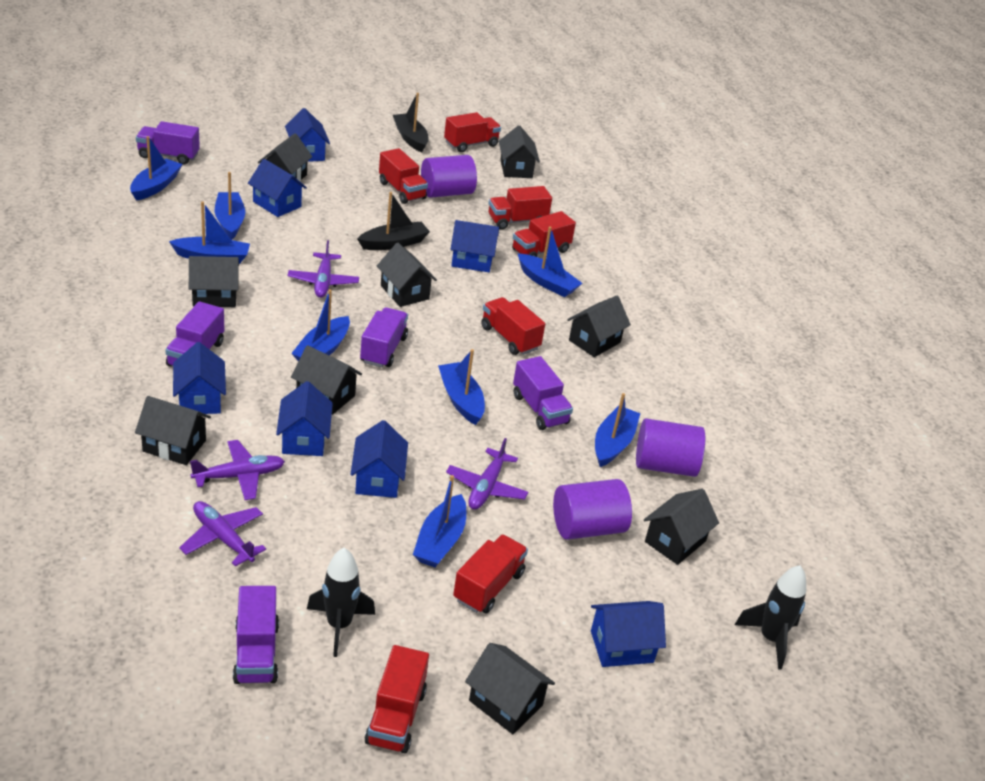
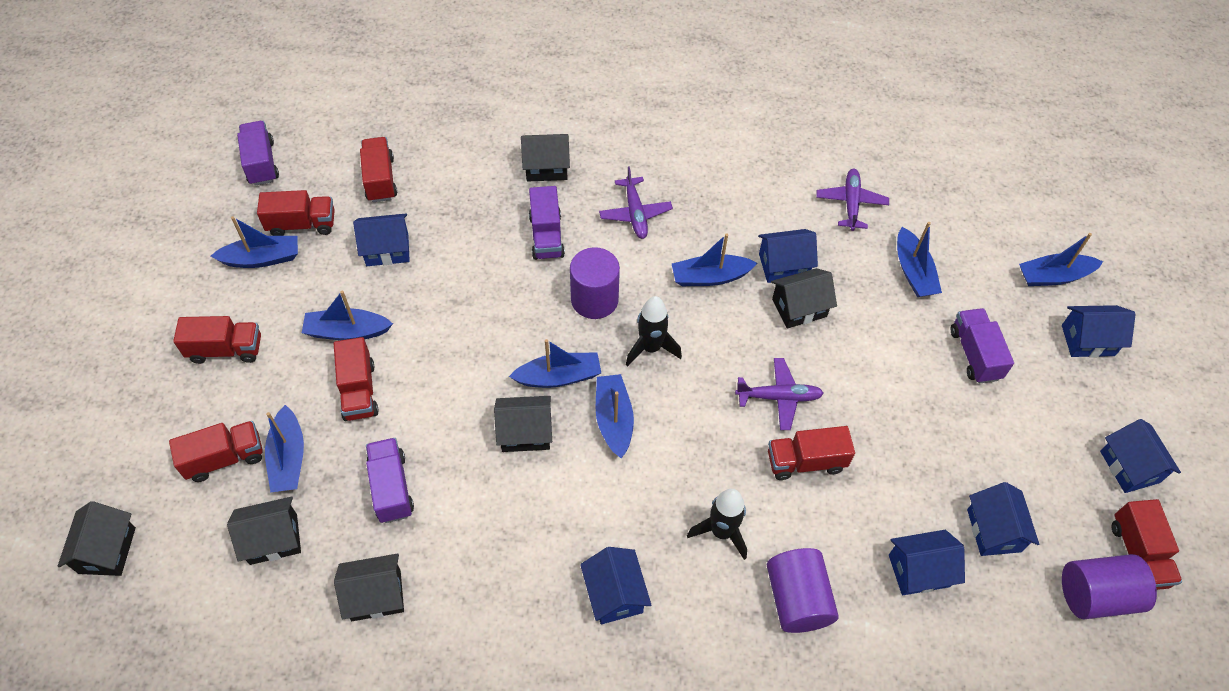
black boat: 2 -> 0
black house: 9 -> 6
purple plane: 4 -> 3
purple truck: 5 -> 4

